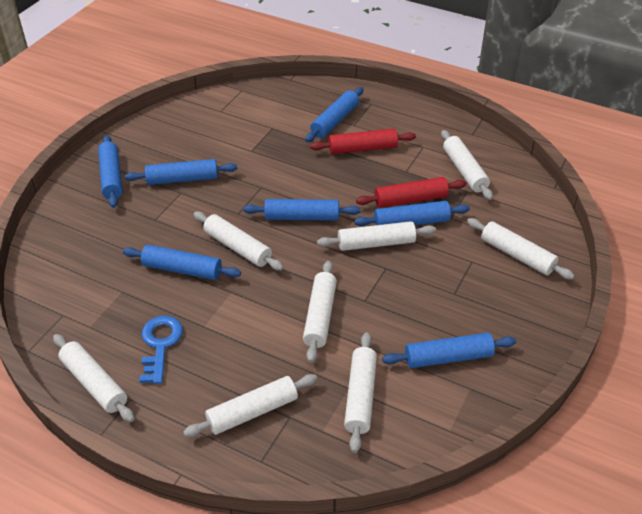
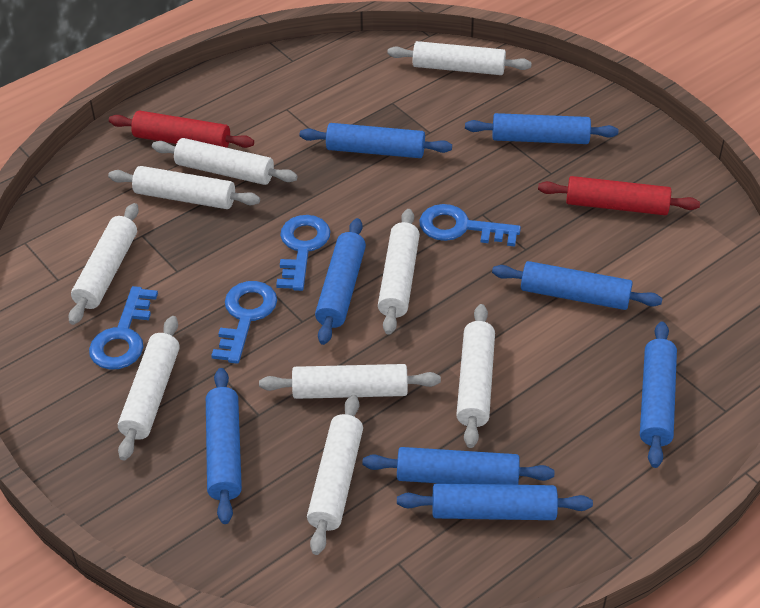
blue key: 1 -> 4
blue rolling pin: 7 -> 8
white rolling pin: 8 -> 9

